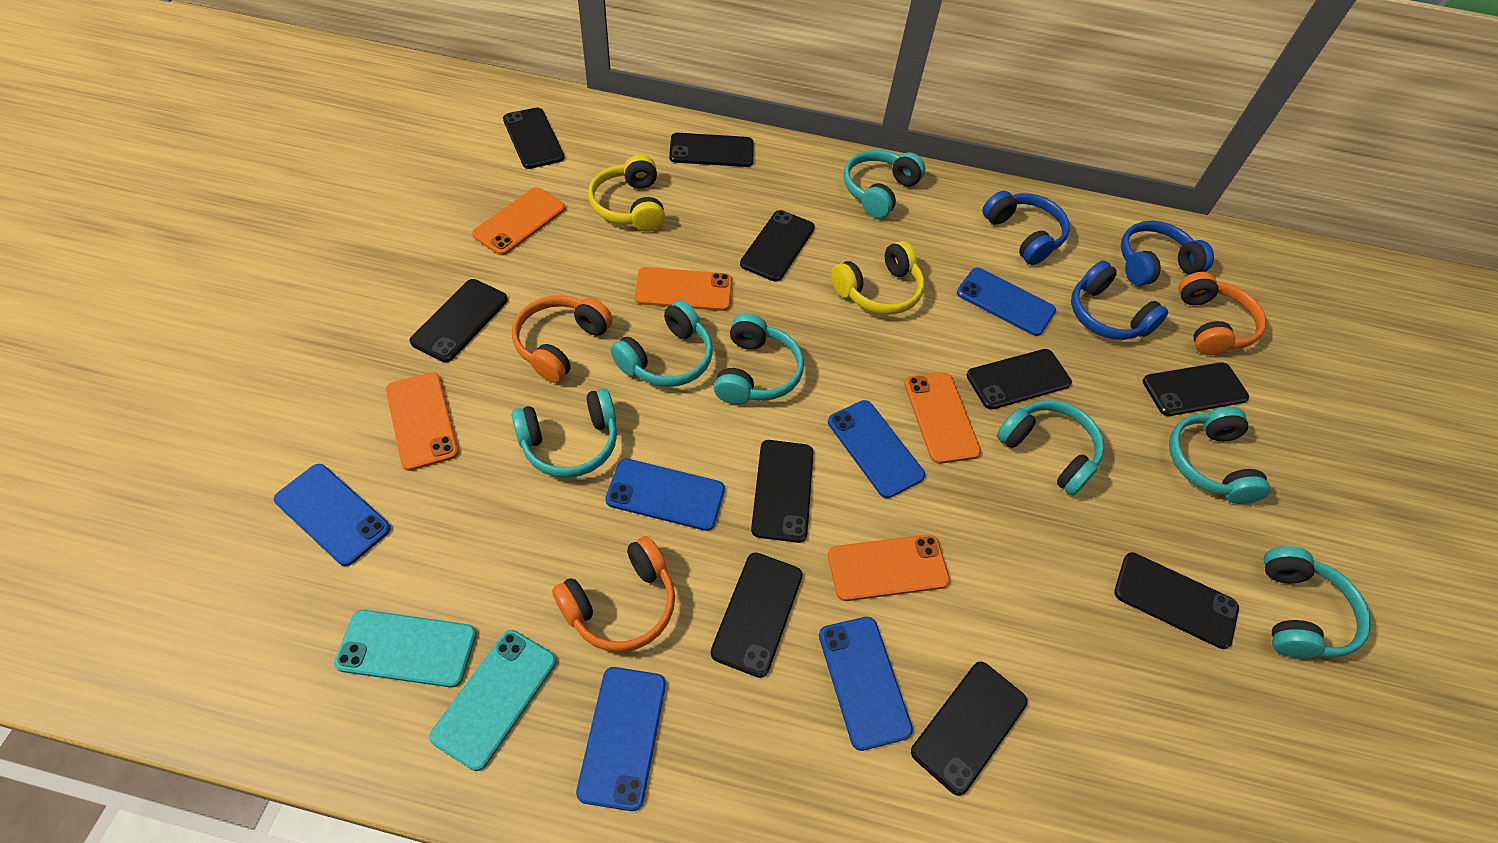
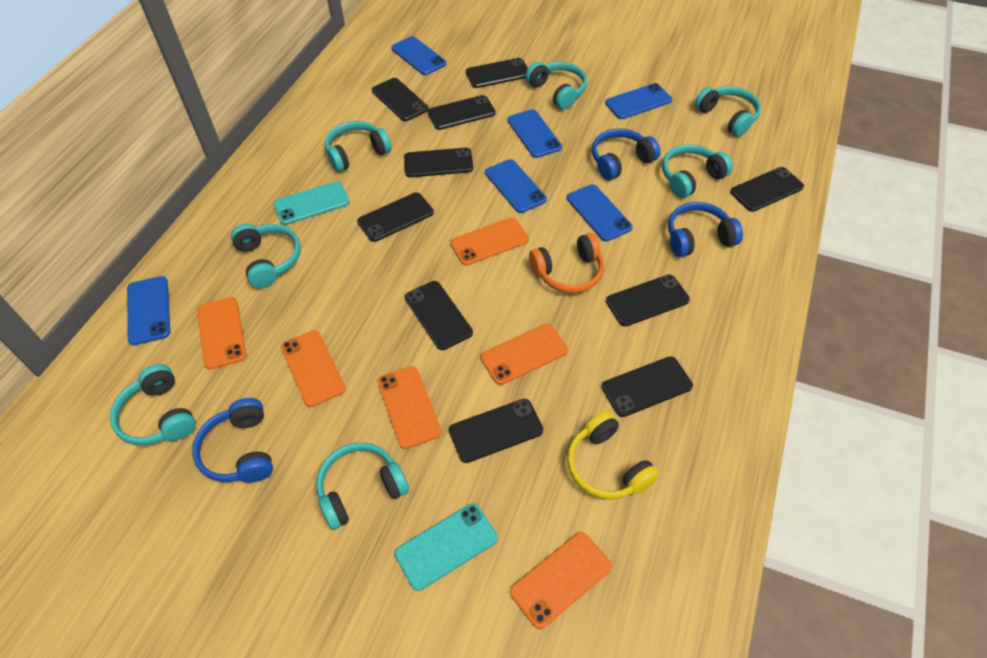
orange headphones: 3 -> 1
orange phone: 5 -> 6
yellow headphones: 2 -> 1

